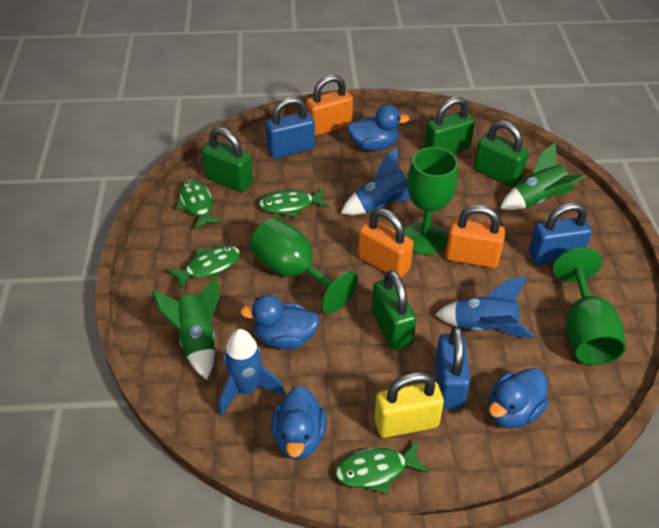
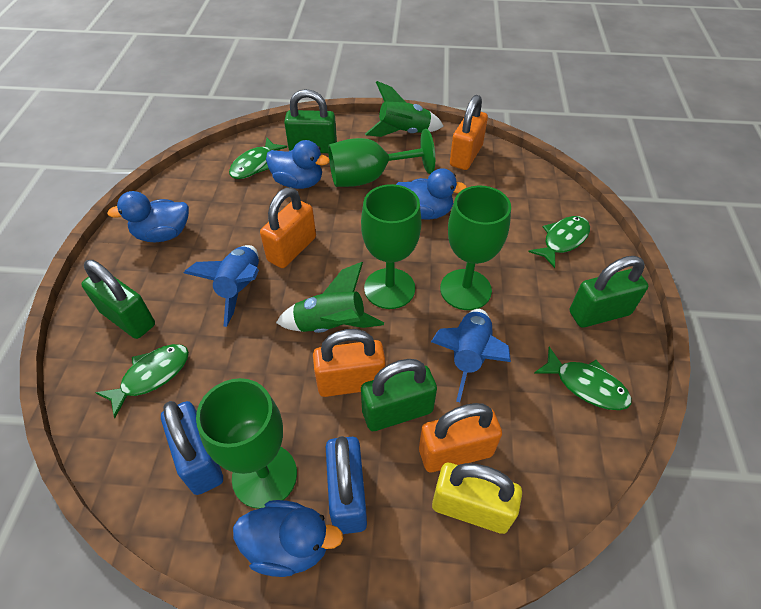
blue padlock: 3 -> 2
blue rocket: 3 -> 2
green goblet: 3 -> 4
orange padlock: 3 -> 4

